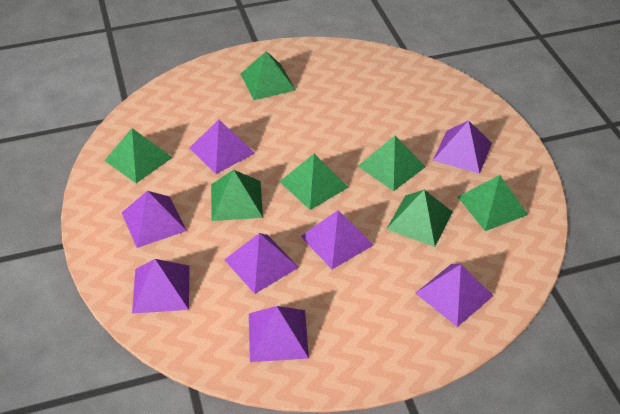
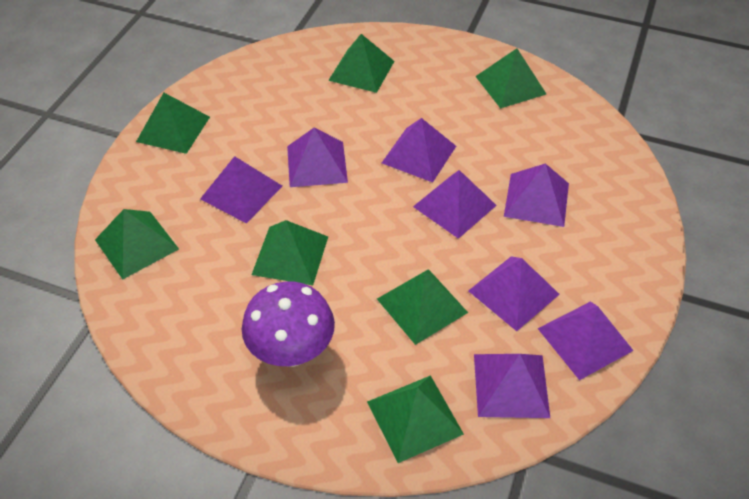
purple mushroom: 0 -> 1

